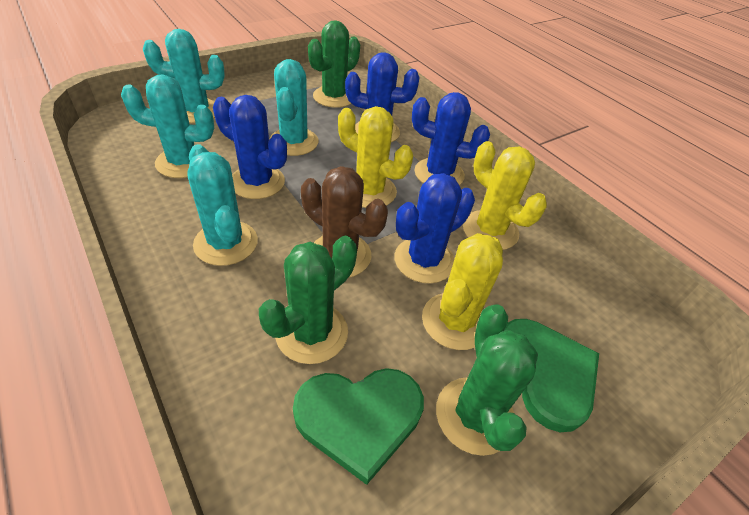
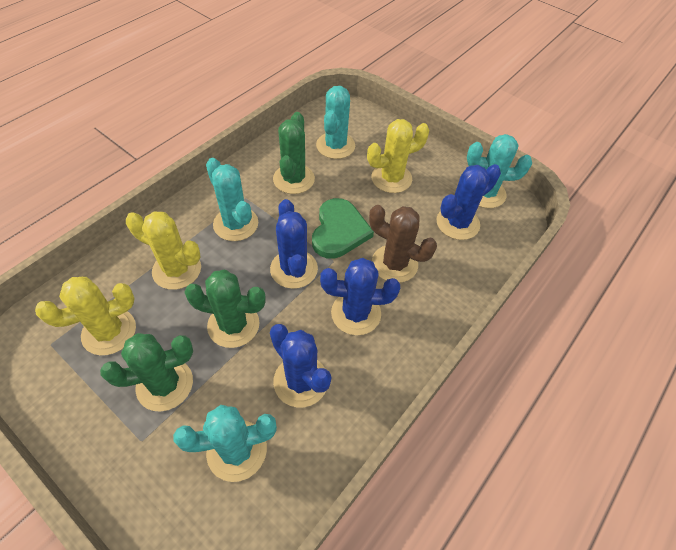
green heart: 2 -> 1

